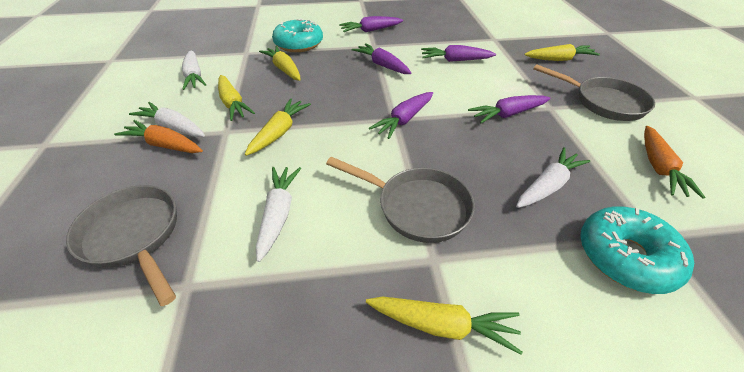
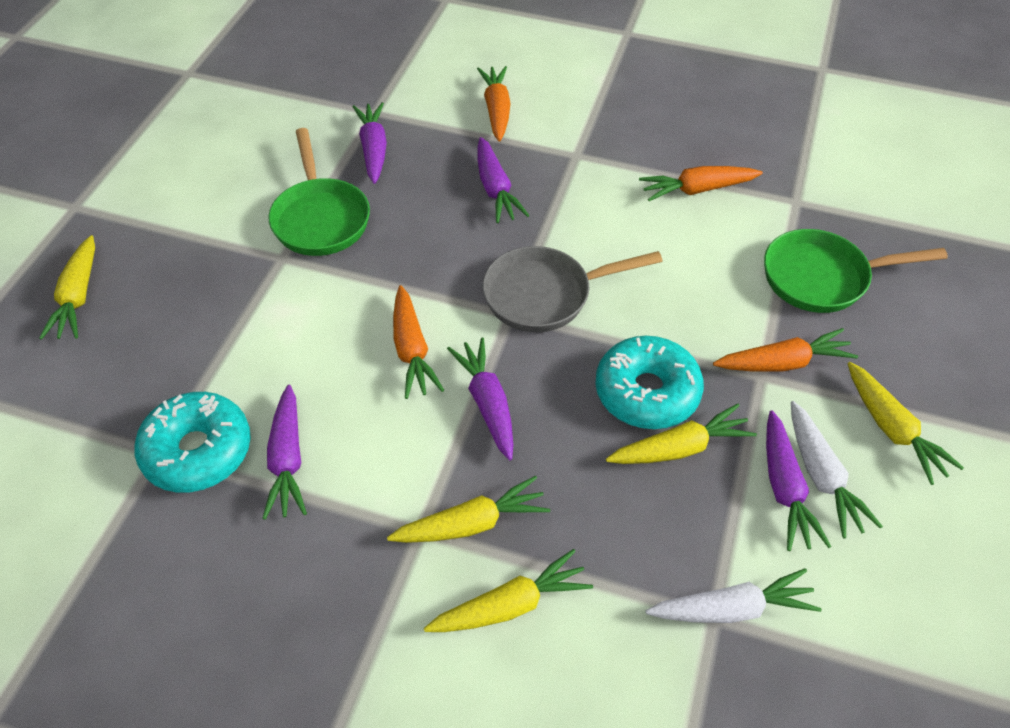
green pan: 0 -> 2
grey pan: 3 -> 1
orange carrot: 2 -> 4
white carrot: 4 -> 2

